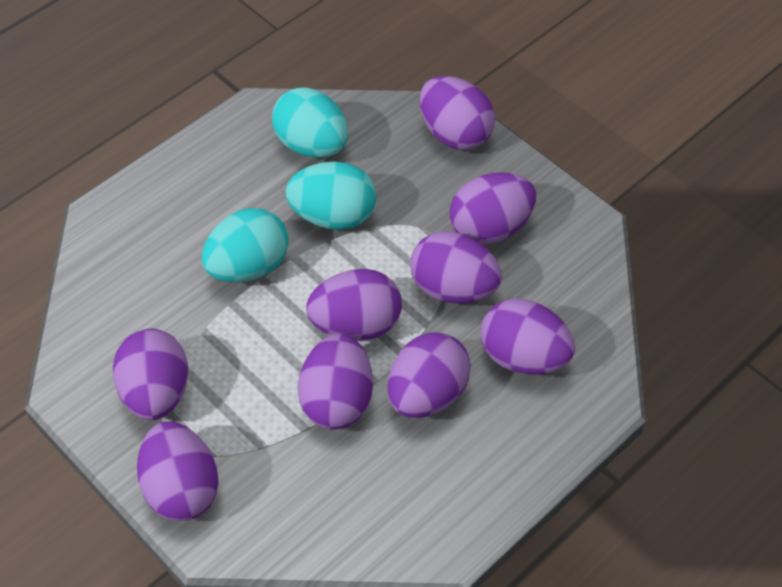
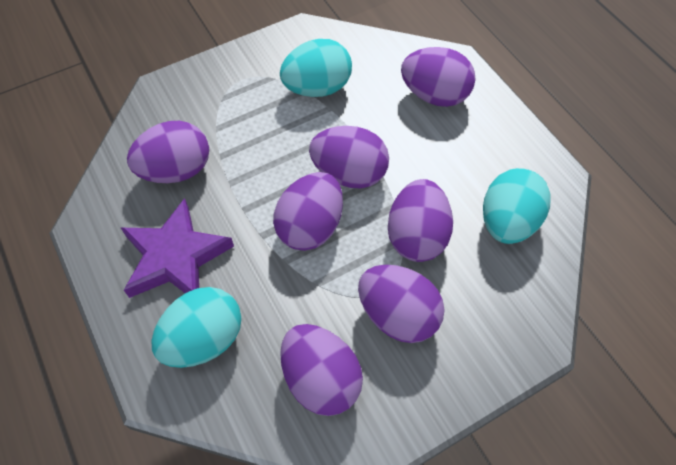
purple egg: 9 -> 7
purple star: 0 -> 1

